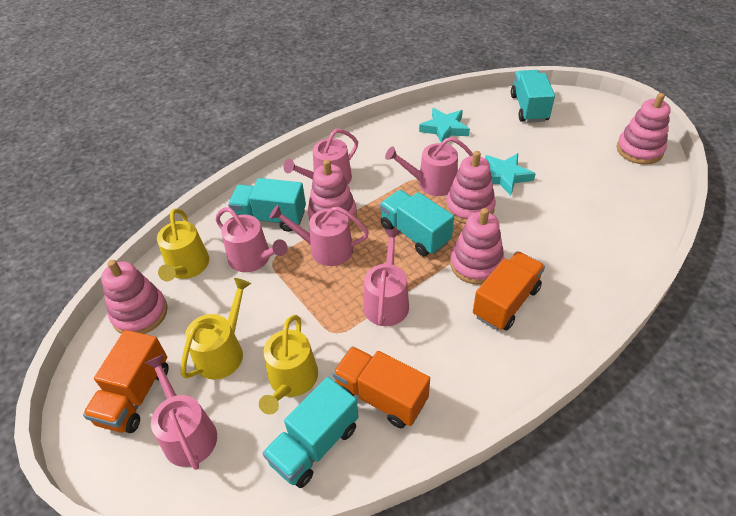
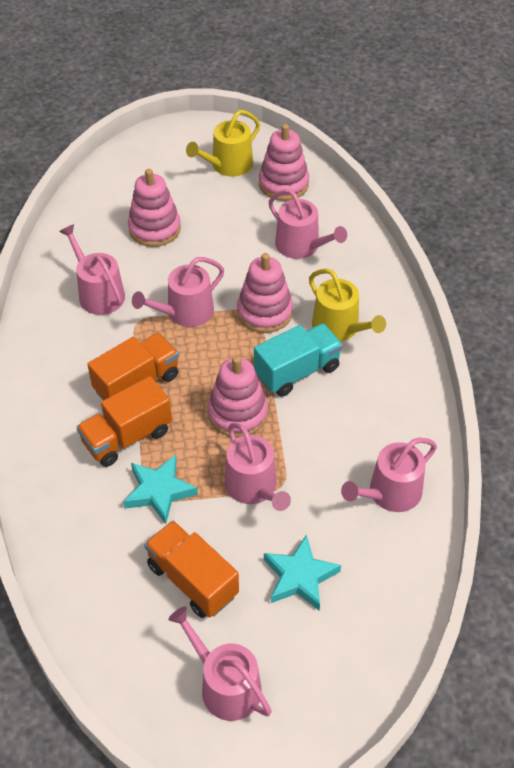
pink stacking toy: 5 -> 4
turquoise truck: 4 -> 1
yellow watering can: 3 -> 2

